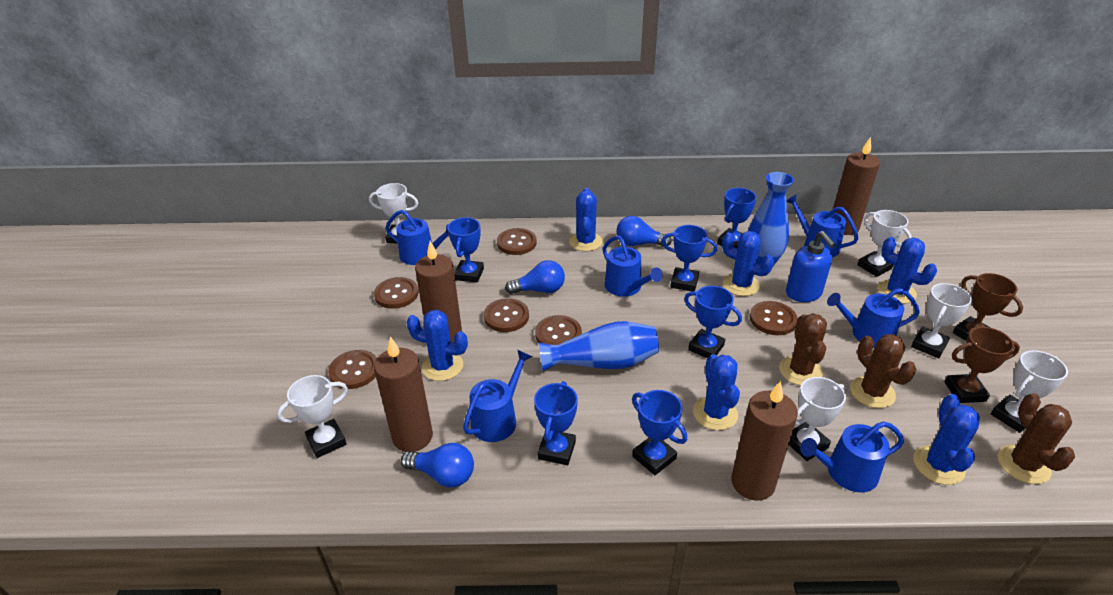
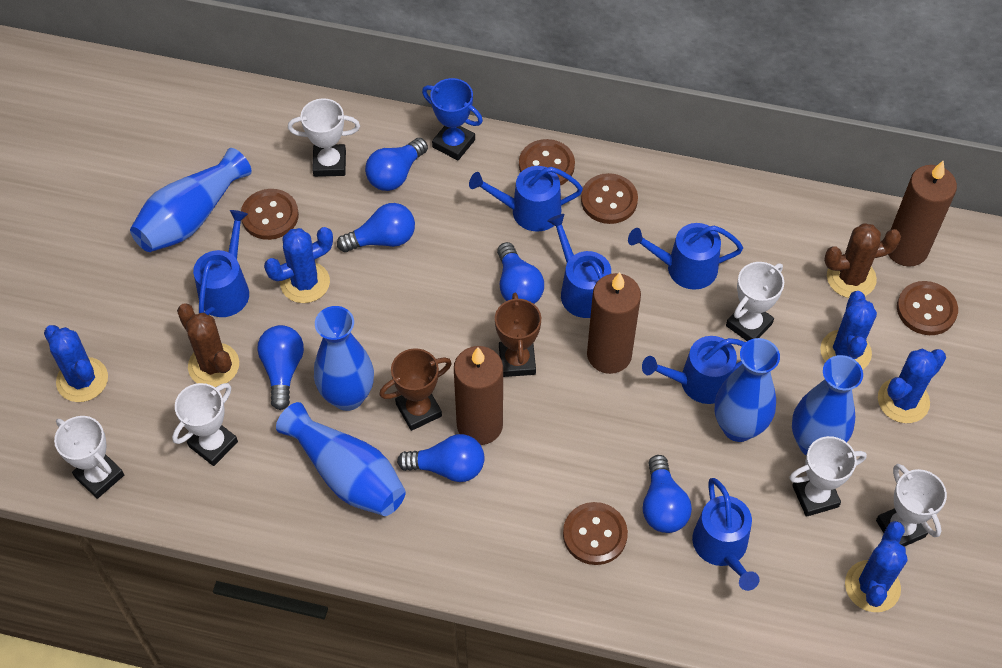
blue cactus: 6 -> 5
blue light bulb: 3 -> 6
blue soap dispenser: 1 -> 0
blue trophy: 6 -> 1
blue vase: 2 -> 5
brown button: 6 -> 5
brown cactus: 3 -> 2
brown candle: 4 -> 3

